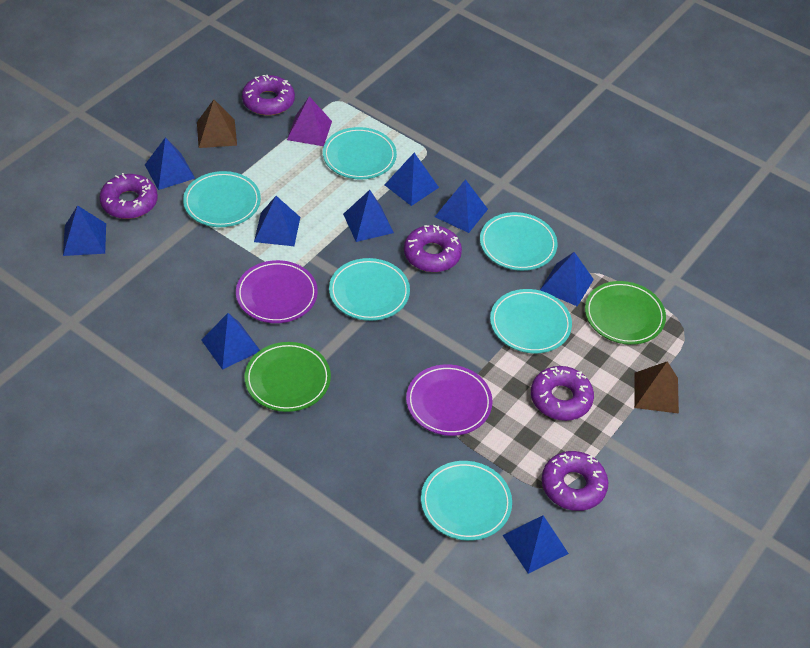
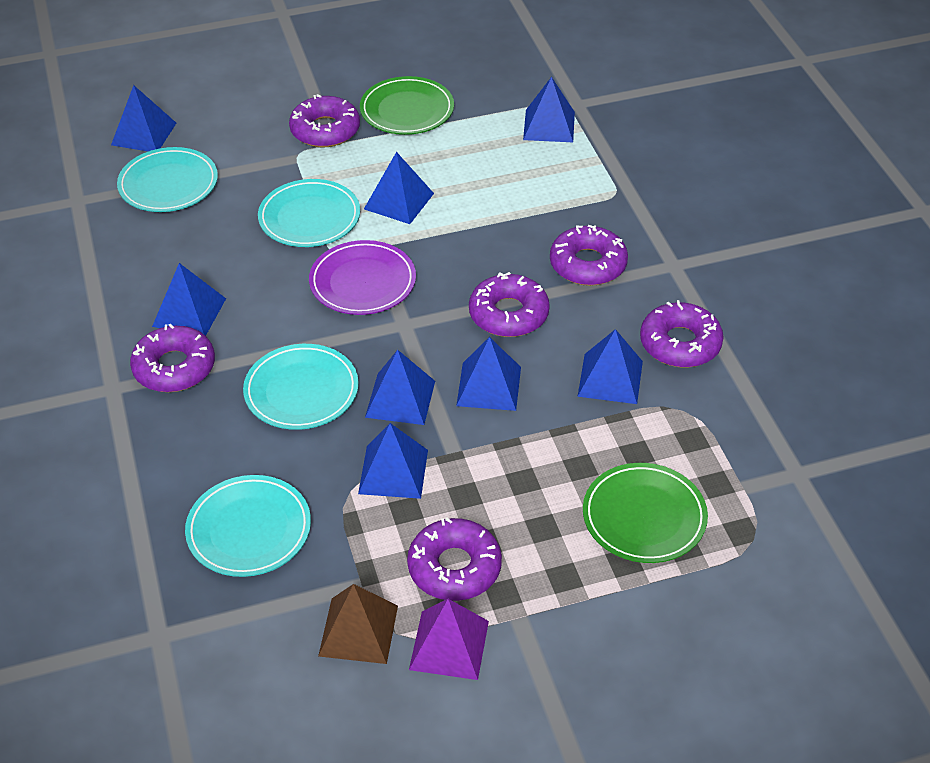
blue pyramid: 9 -> 8
brown pyramid: 2 -> 1
purple donut: 5 -> 6
purple plate: 2 -> 1
turquoise plate: 6 -> 4

